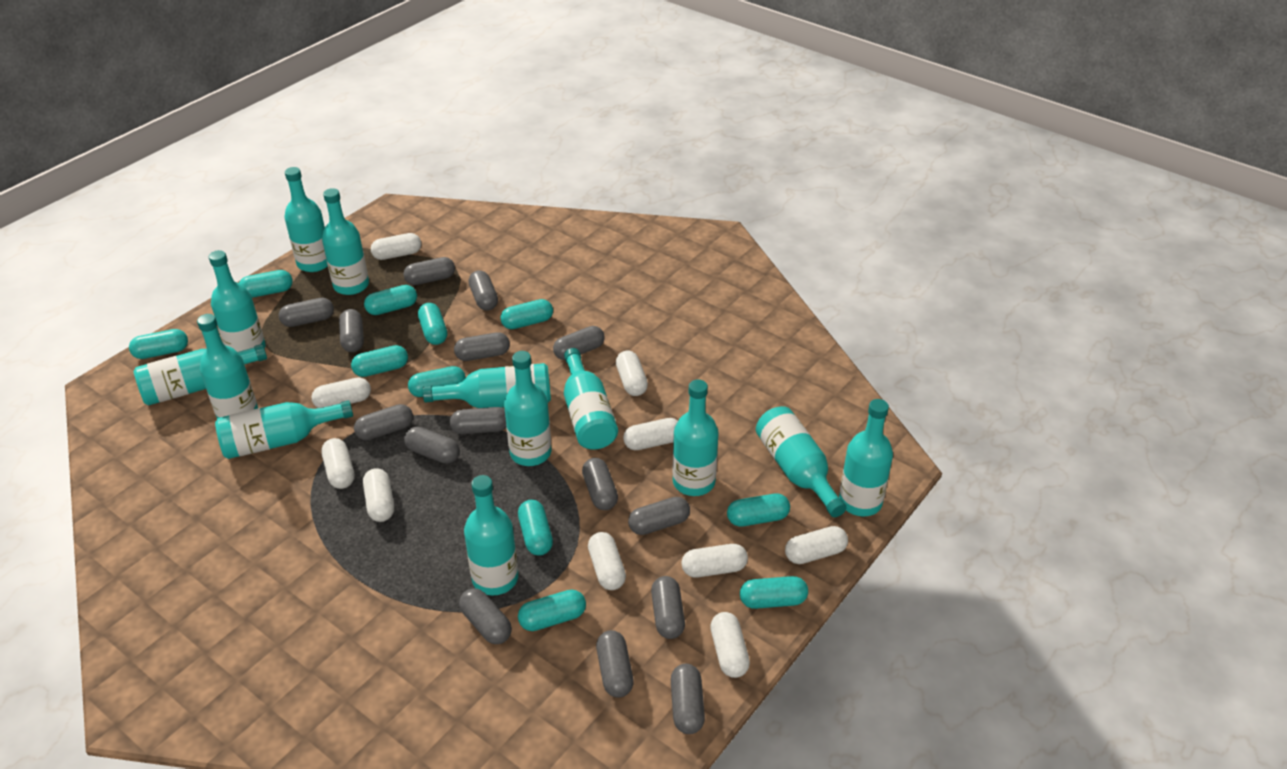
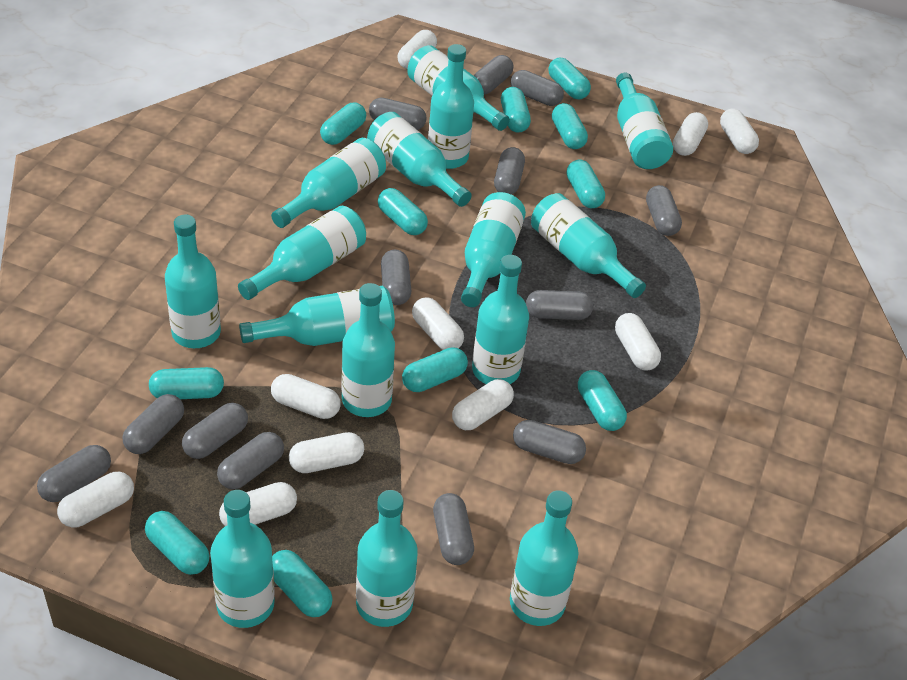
grey capsule: 15 -> 13
turquoise bottle: 13 -> 15

